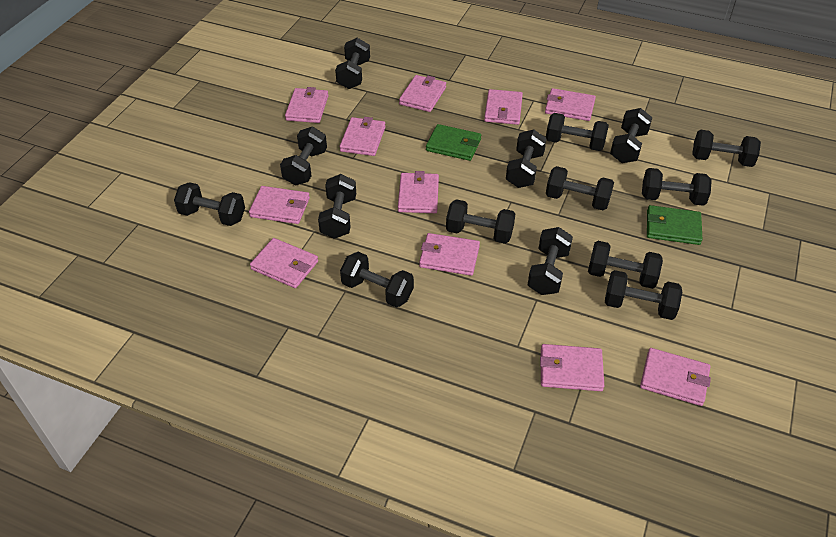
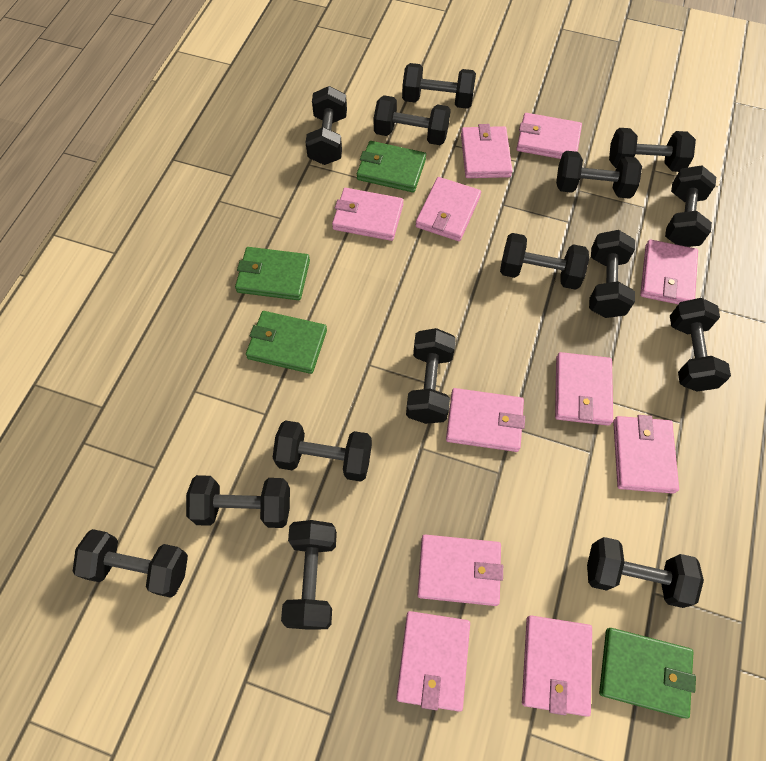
green wallet: 2 -> 4

